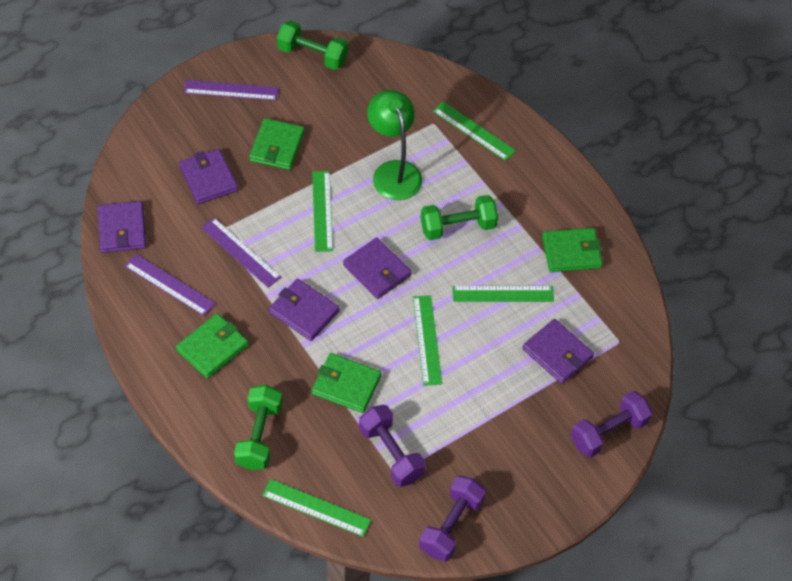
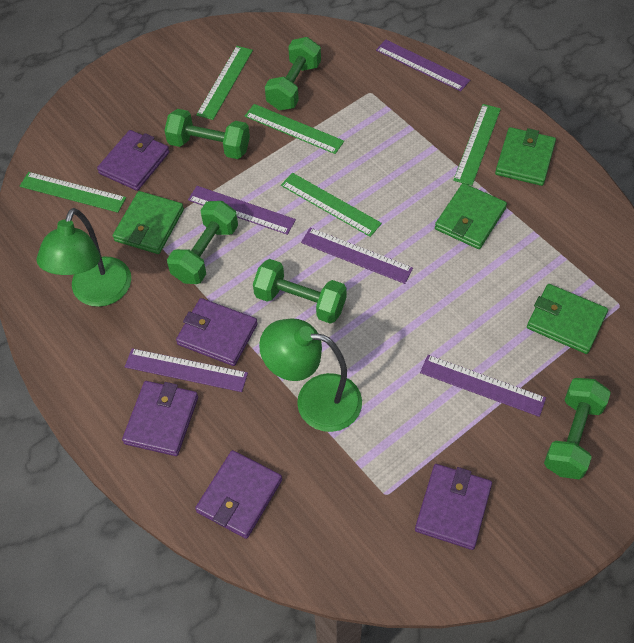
green dumbbell: 3 -> 5
green lamp: 1 -> 2
purple dumbbell: 3 -> 0
purple ruler: 3 -> 5

